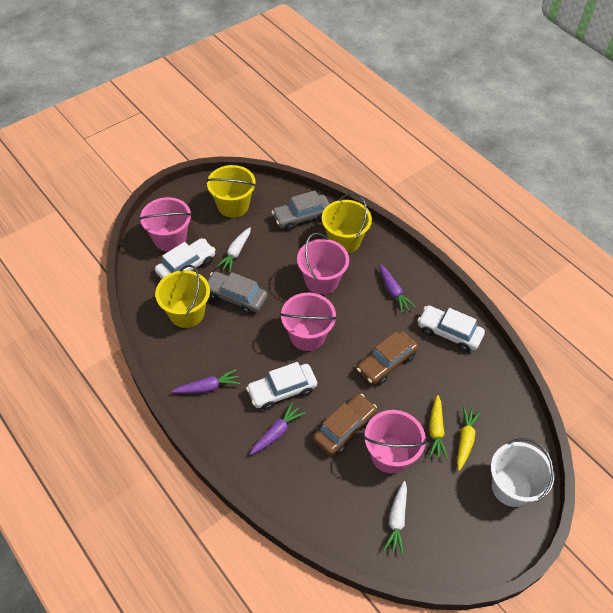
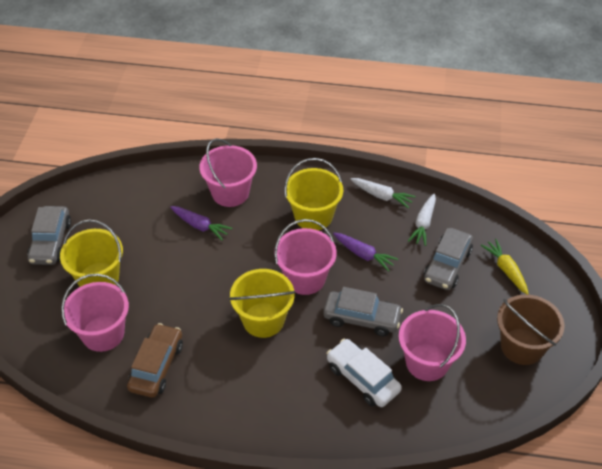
brown bucket: 0 -> 1
brown car: 2 -> 1
grey car: 2 -> 3
purple carrot: 3 -> 2
white bucket: 1 -> 0
white car: 3 -> 1
yellow carrot: 2 -> 1

